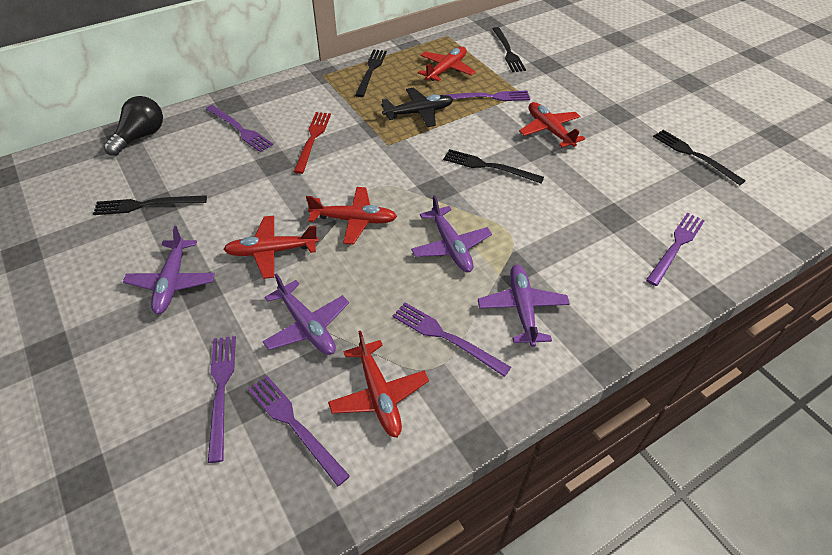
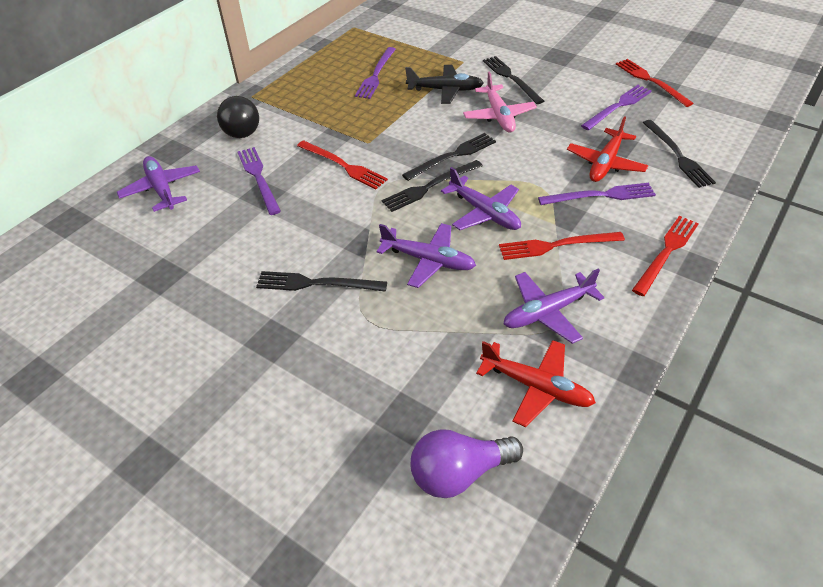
pink plane: 0 -> 1
purple fork: 6 -> 4
purple light bulb: 0 -> 1
red fork: 1 -> 4
red plane: 5 -> 2

